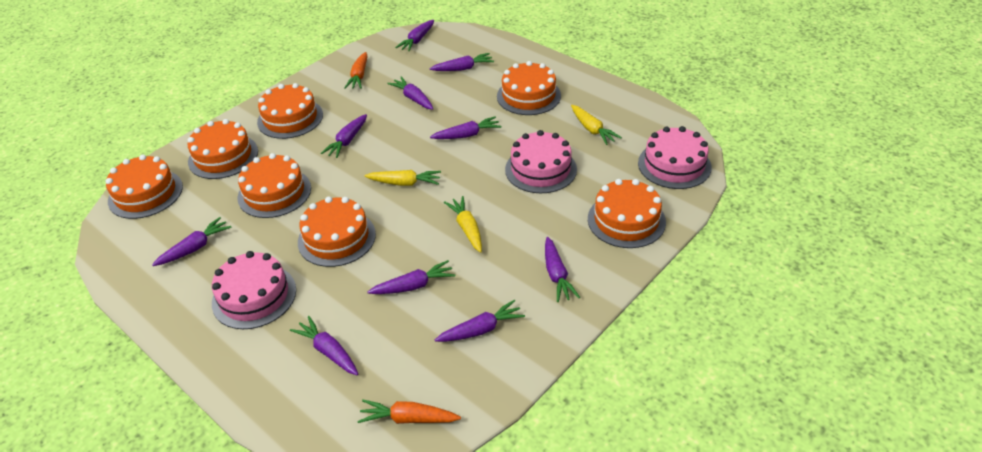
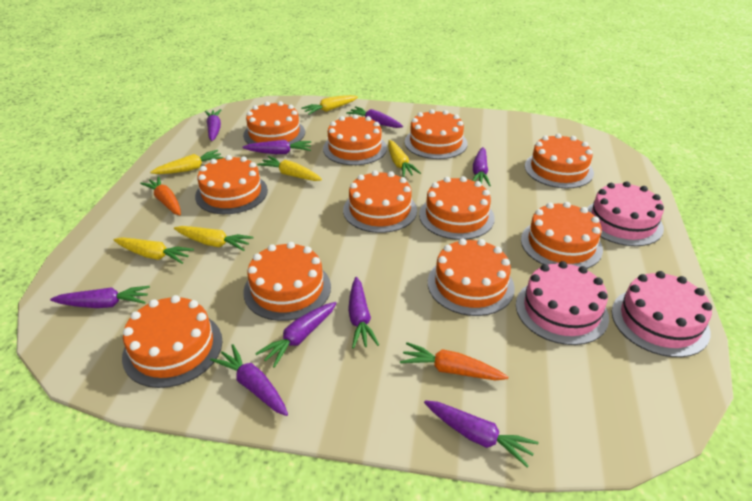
orange cake: 7 -> 11
purple carrot: 10 -> 9
yellow carrot: 3 -> 6

